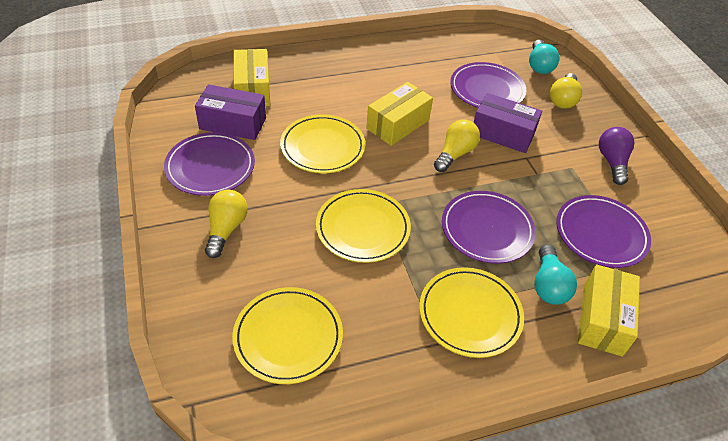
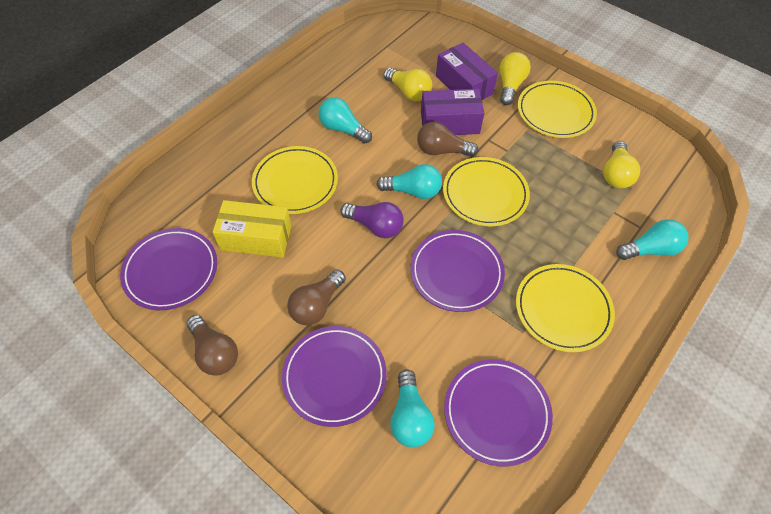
brown light bulb: 0 -> 3
turquoise light bulb: 2 -> 4
yellow box: 3 -> 1

